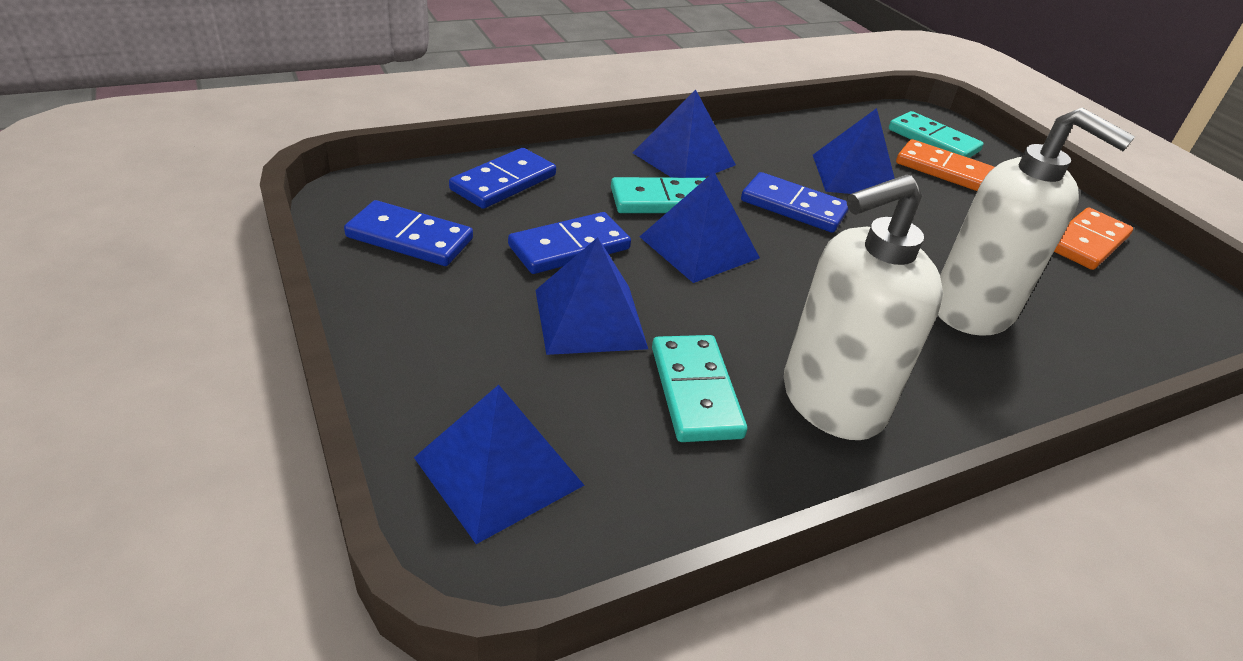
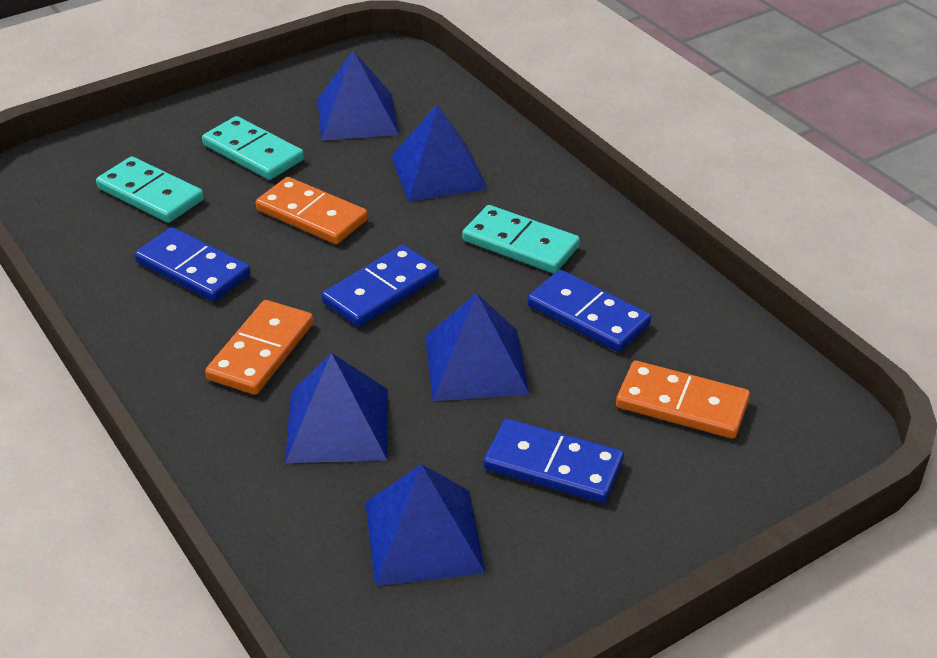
orange domino: 2 -> 3
white soap dispenser: 2 -> 0

